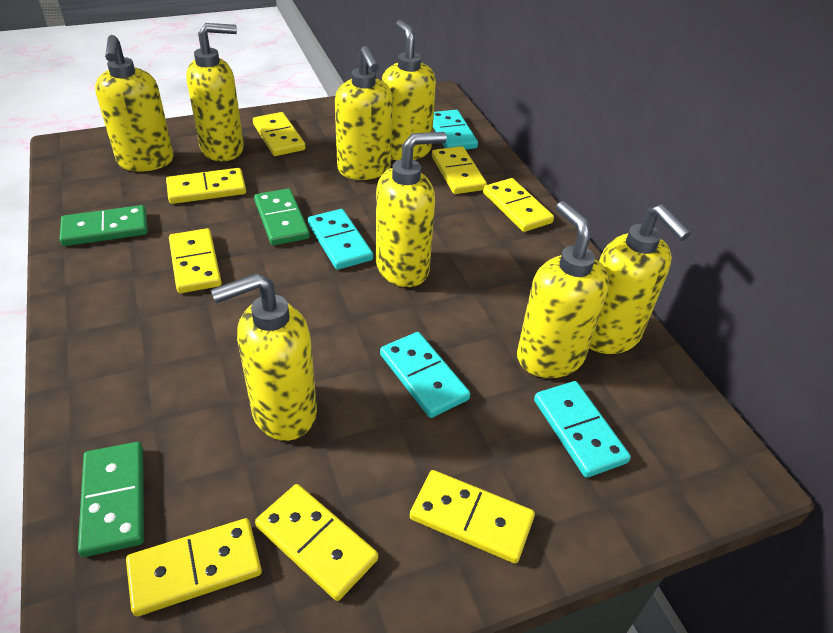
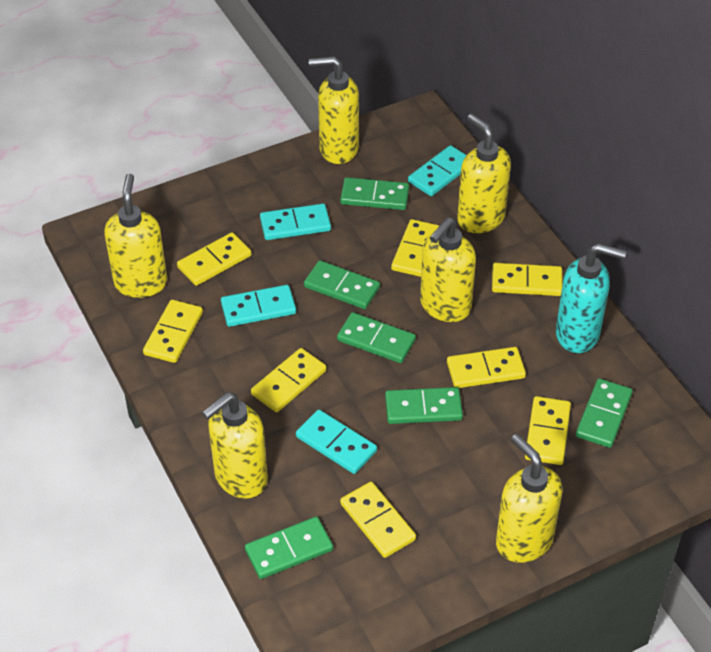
green domino: 3 -> 6
turquoise soap dispenser: 0 -> 1
yellow soap dispenser: 8 -> 6

